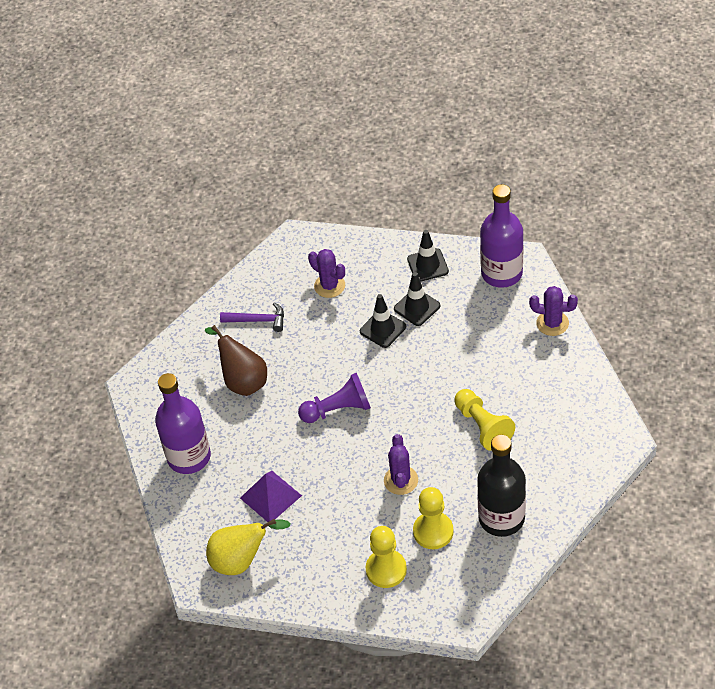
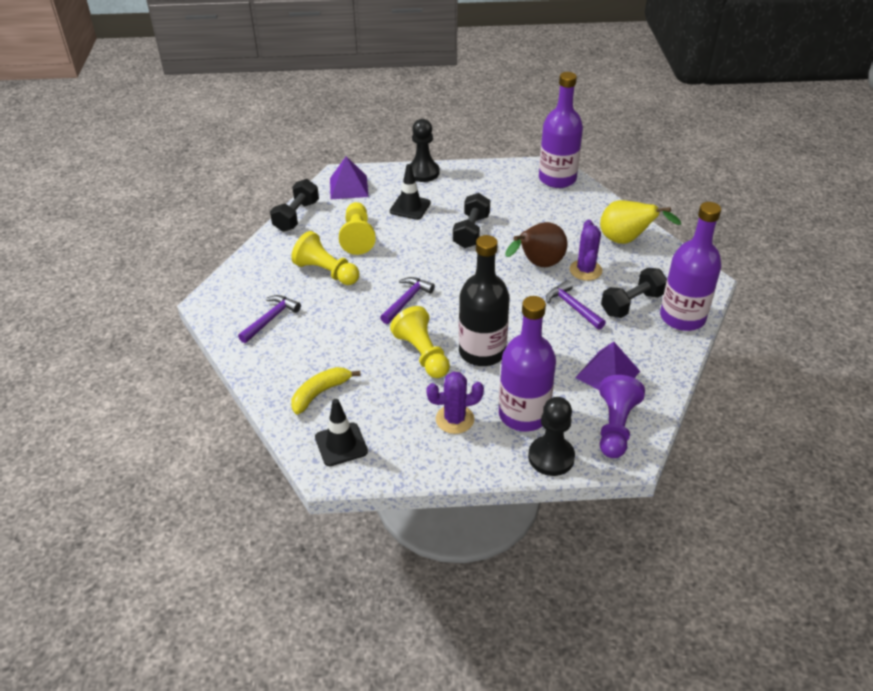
black dumbbell: 0 -> 3
black pawn: 0 -> 2
black traffic cone: 3 -> 2
purple bottle: 2 -> 3
purple cactus: 3 -> 2
purple hammer: 1 -> 3
purple pyramid: 1 -> 2
yellow banana: 0 -> 1

